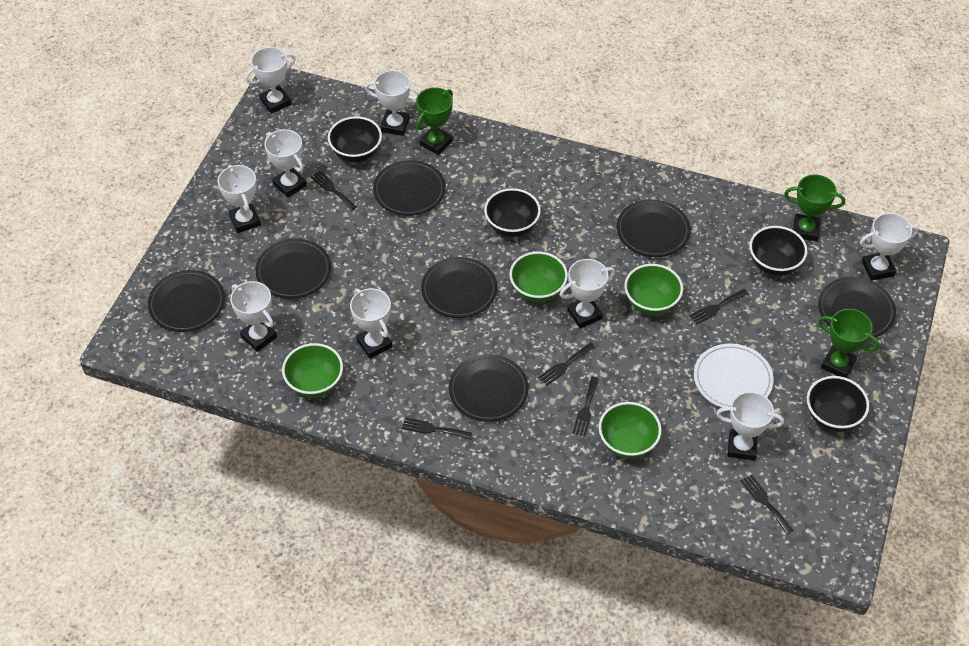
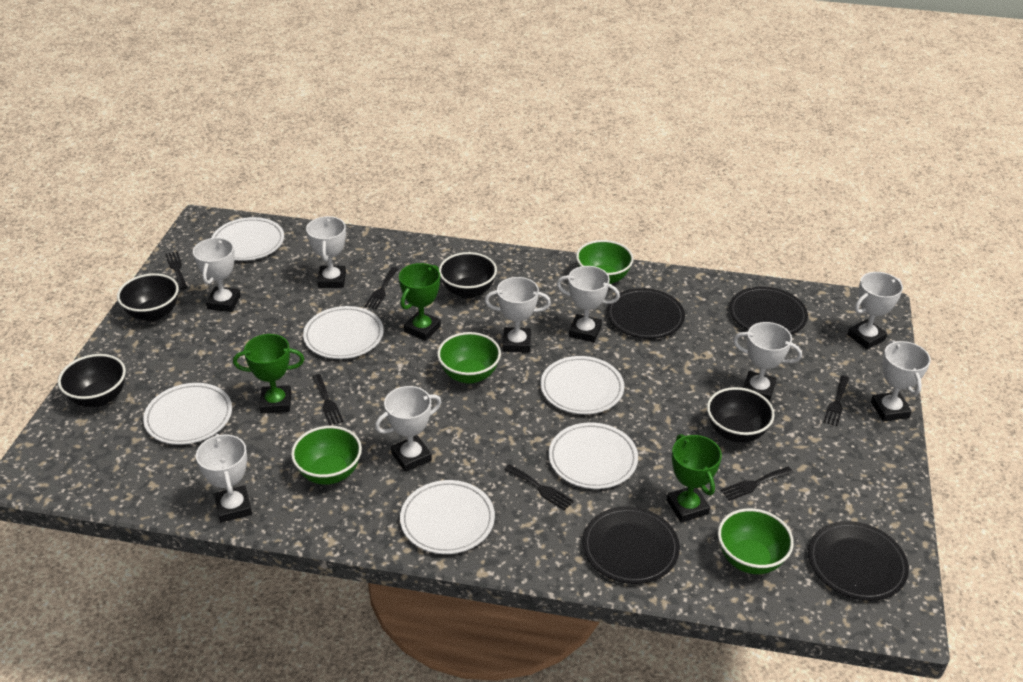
black plate: 7 -> 4
white plate: 1 -> 6

